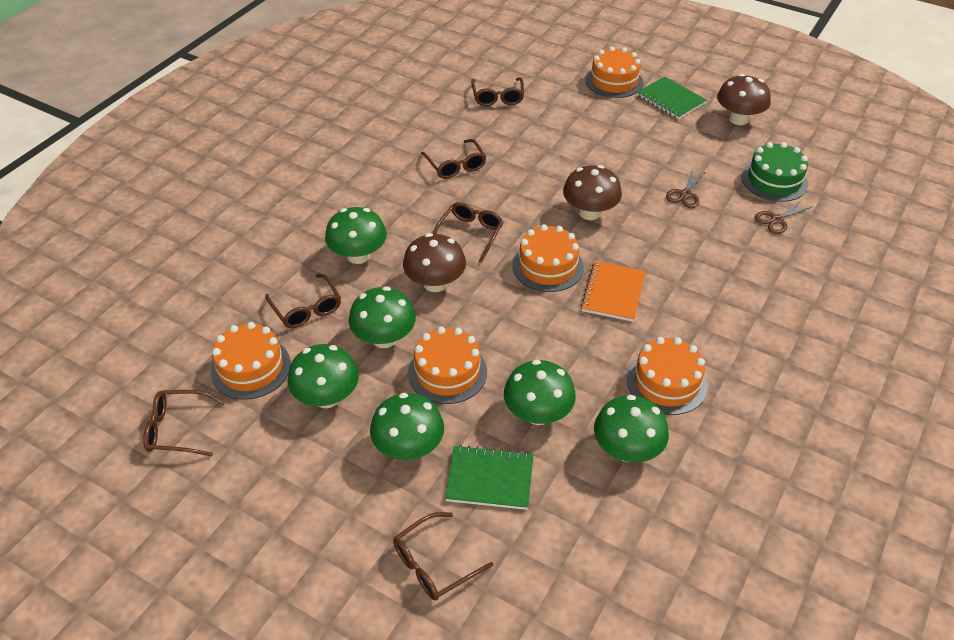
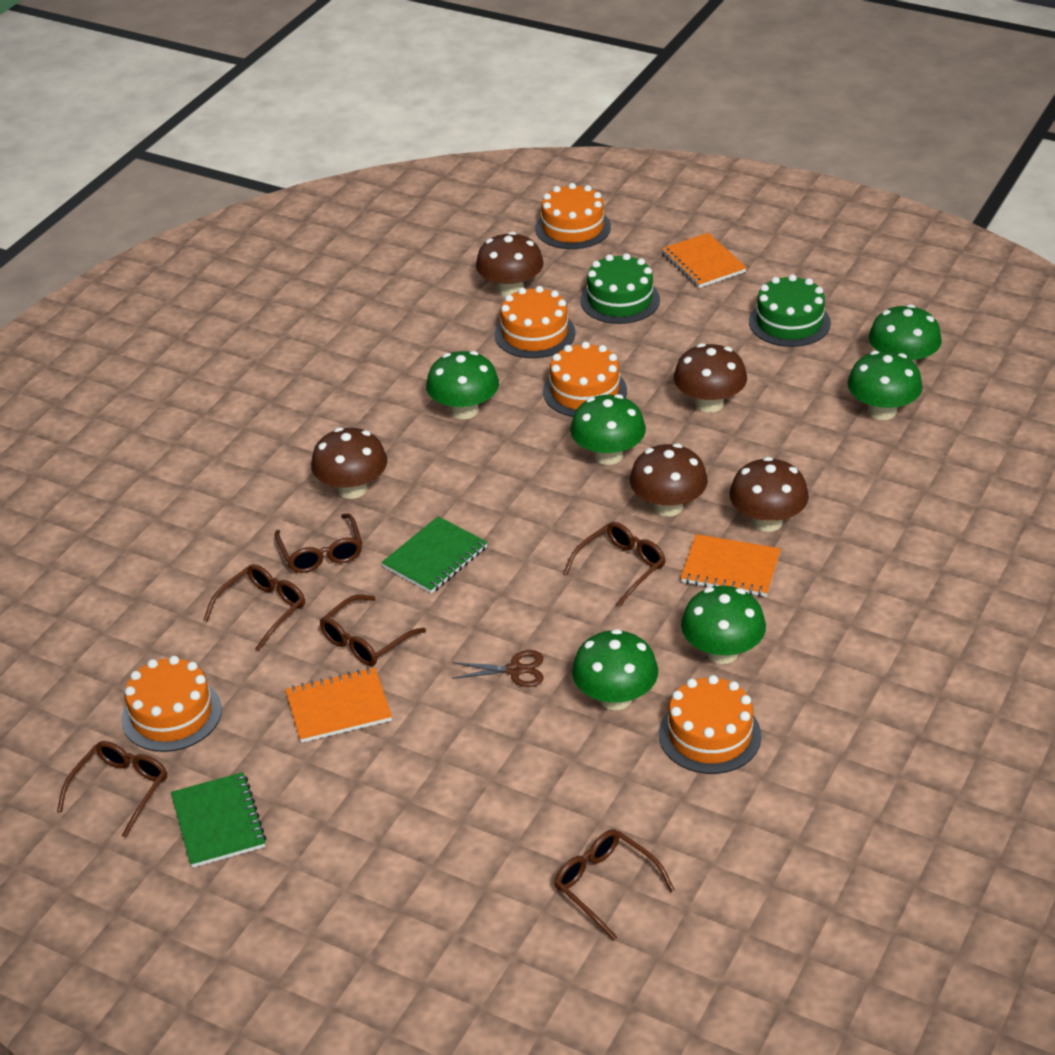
brown mushroom: 3 -> 5
brown scissors: 2 -> 1
green cake: 1 -> 2
orange notebook: 1 -> 3

